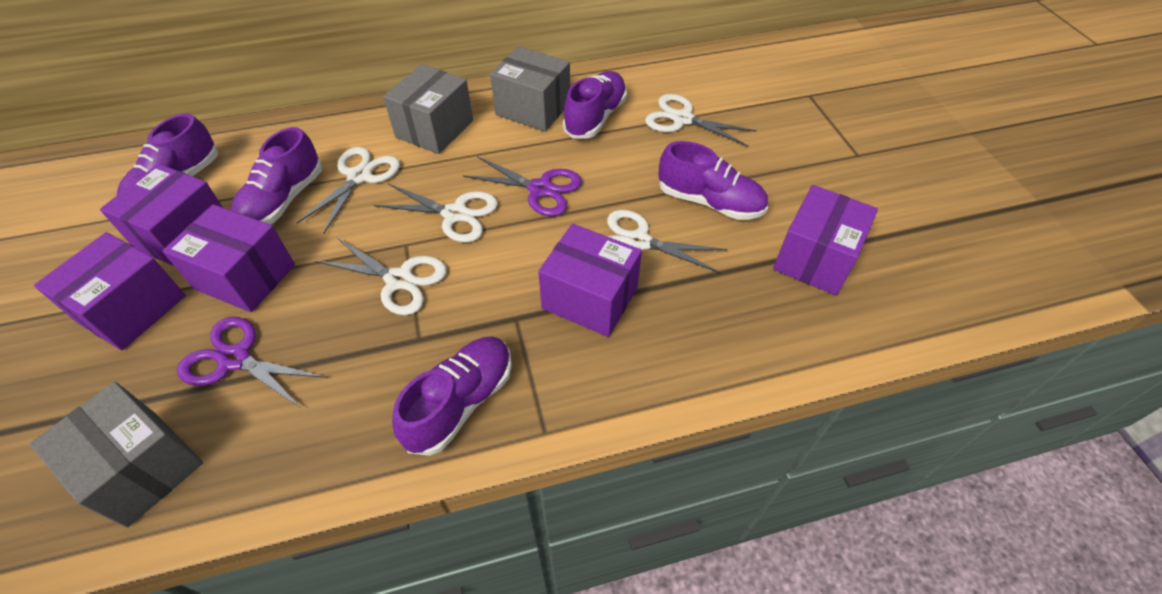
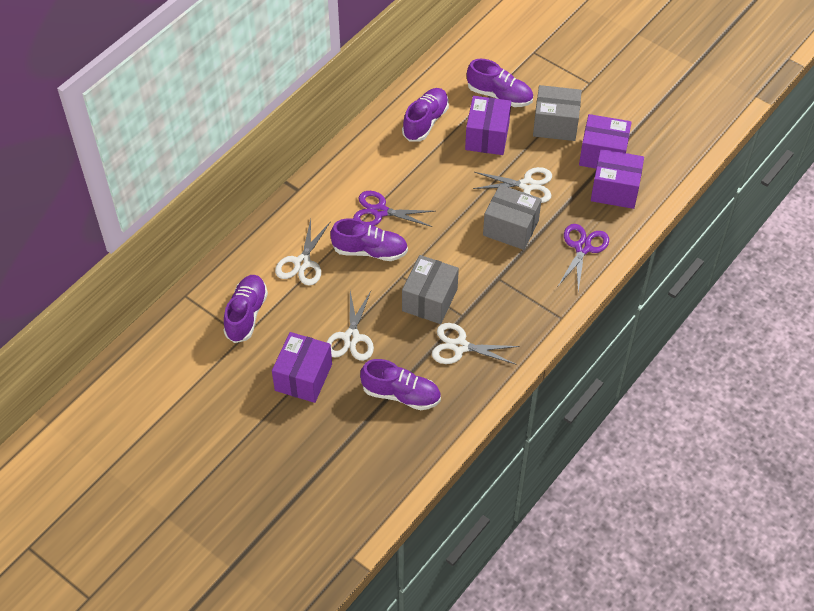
purple box: 5 -> 4
white scissors: 5 -> 4

